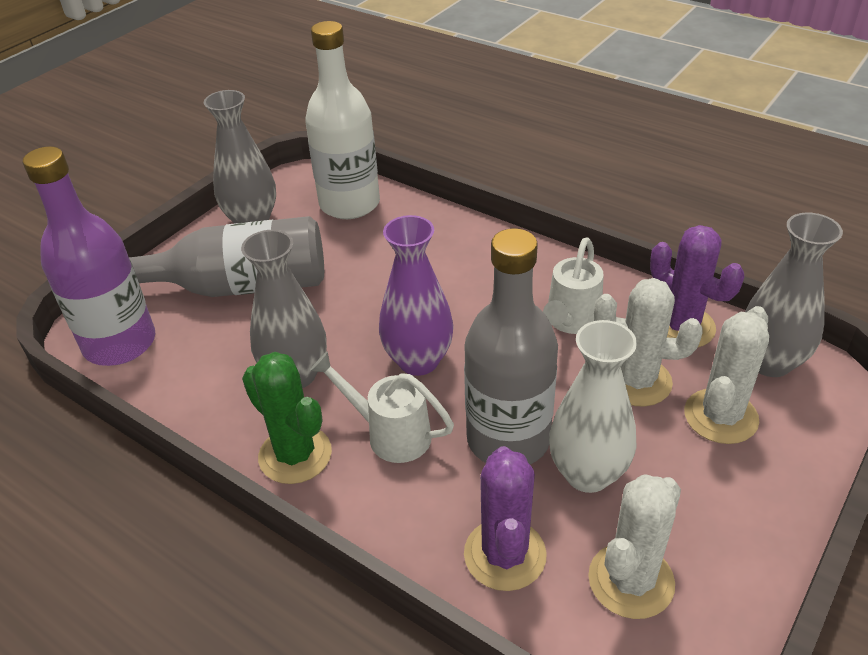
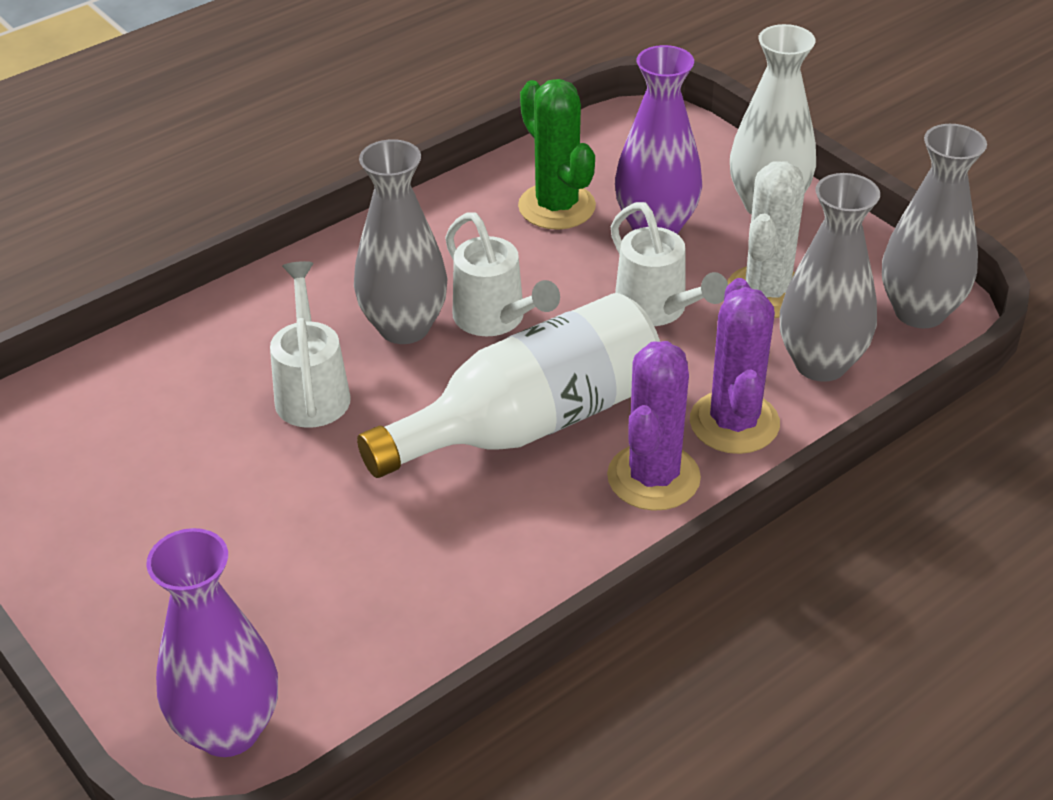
grey bottle: 2 -> 0
purple bottle: 1 -> 0
purple vase: 1 -> 2
white cactus: 3 -> 1
white watering can: 2 -> 3

